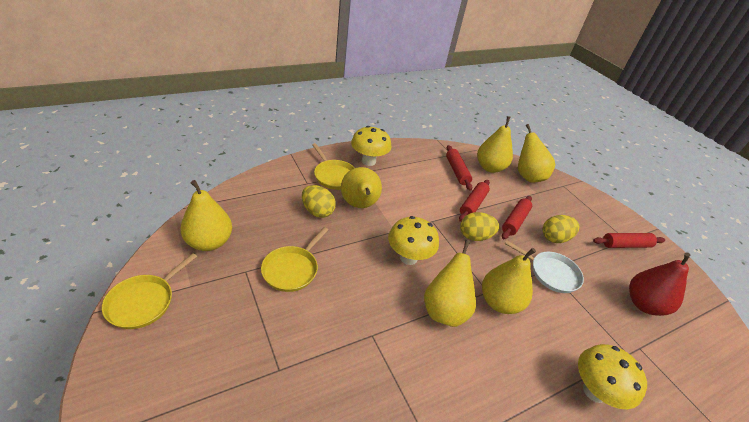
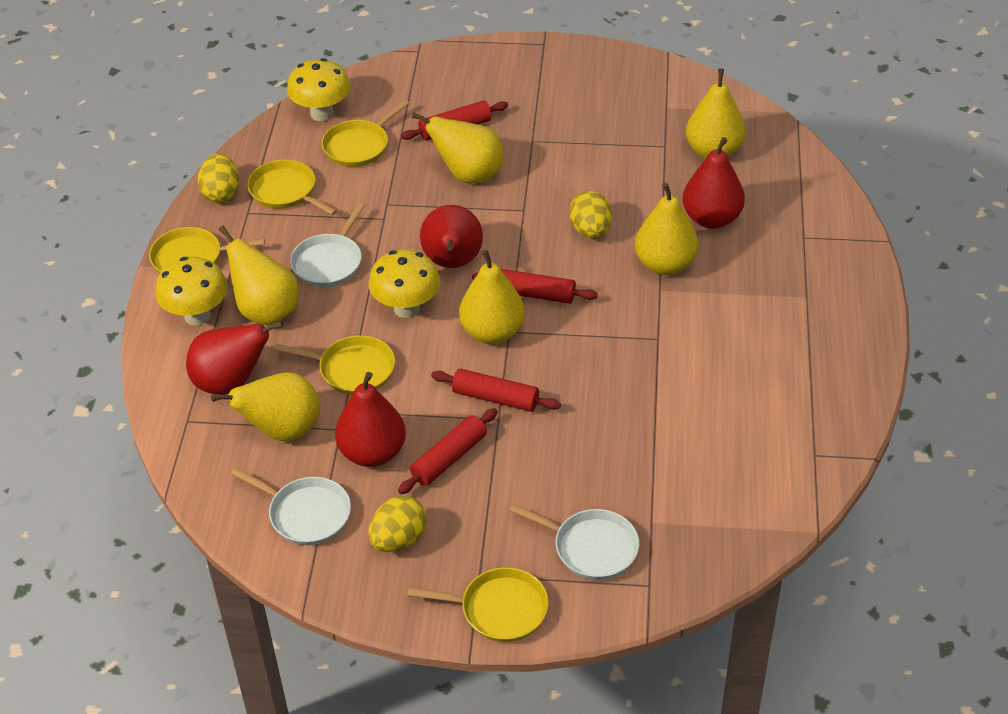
red pear: 1 -> 4
white pan: 1 -> 3
yellow pan: 3 -> 5

